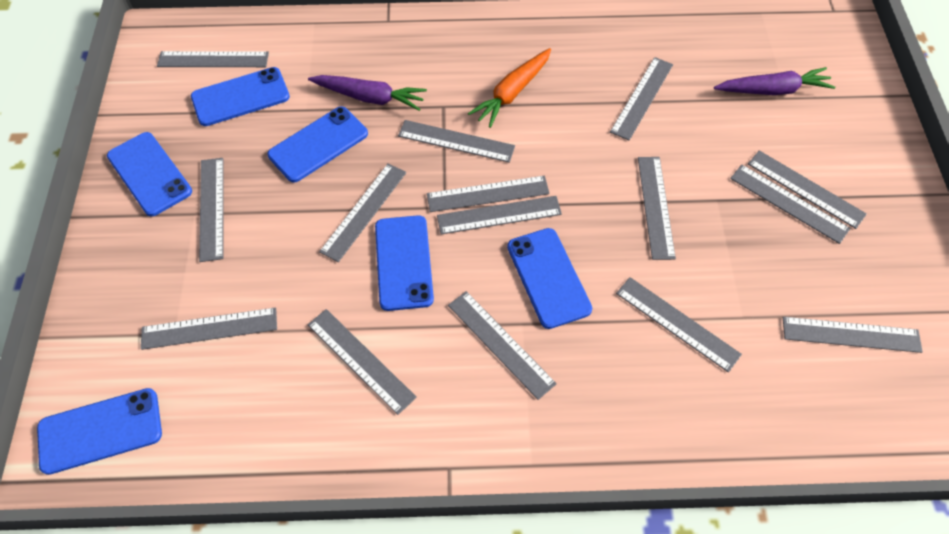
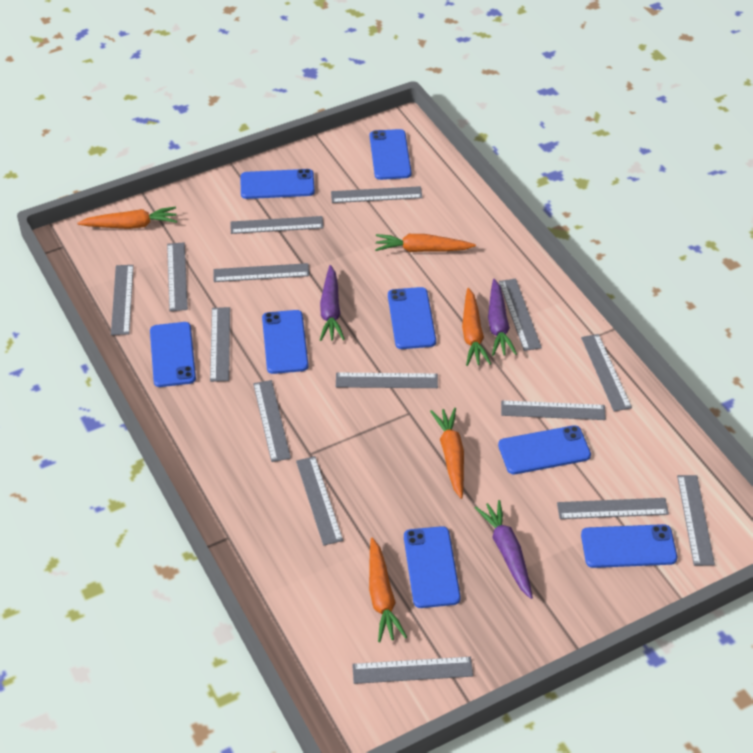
blue phone: 6 -> 8
orange carrot: 1 -> 5
purple carrot: 2 -> 3

